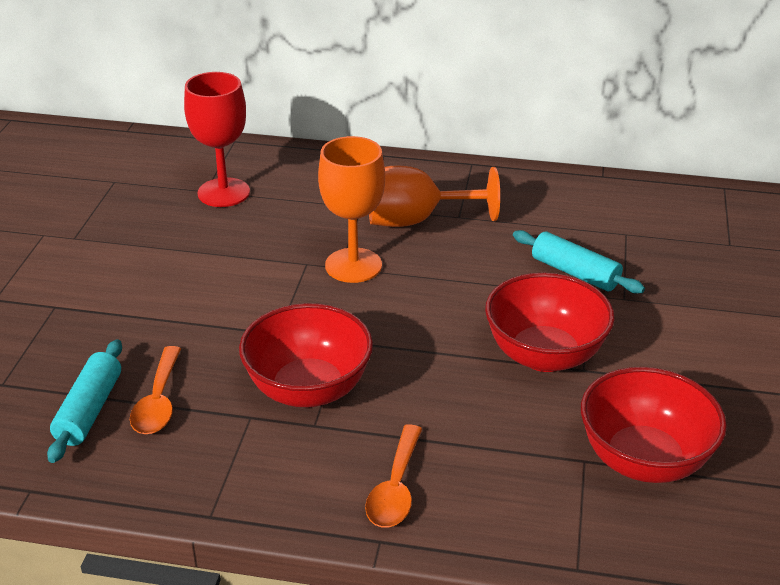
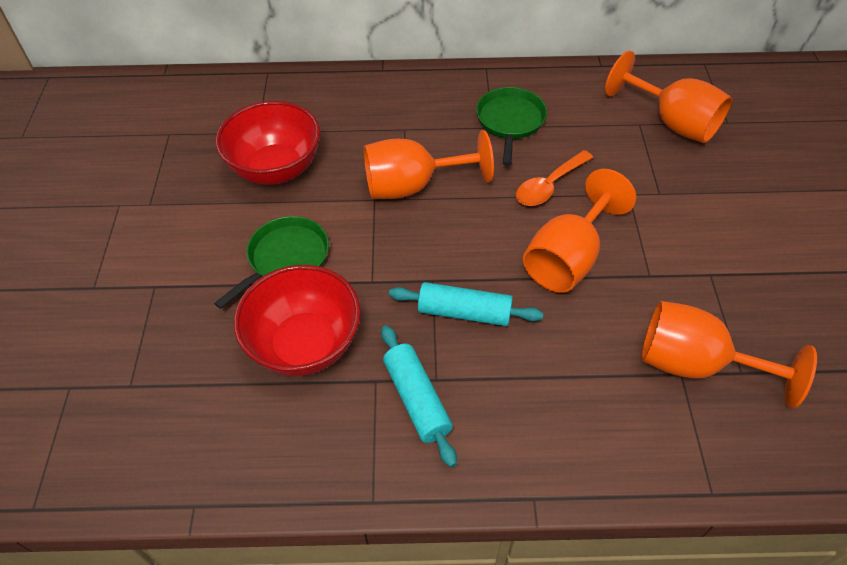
green pan: 0 -> 2
orange goblet: 2 -> 4
orange spoon: 2 -> 1
red bowl: 3 -> 2
red goblet: 1 -> 0

